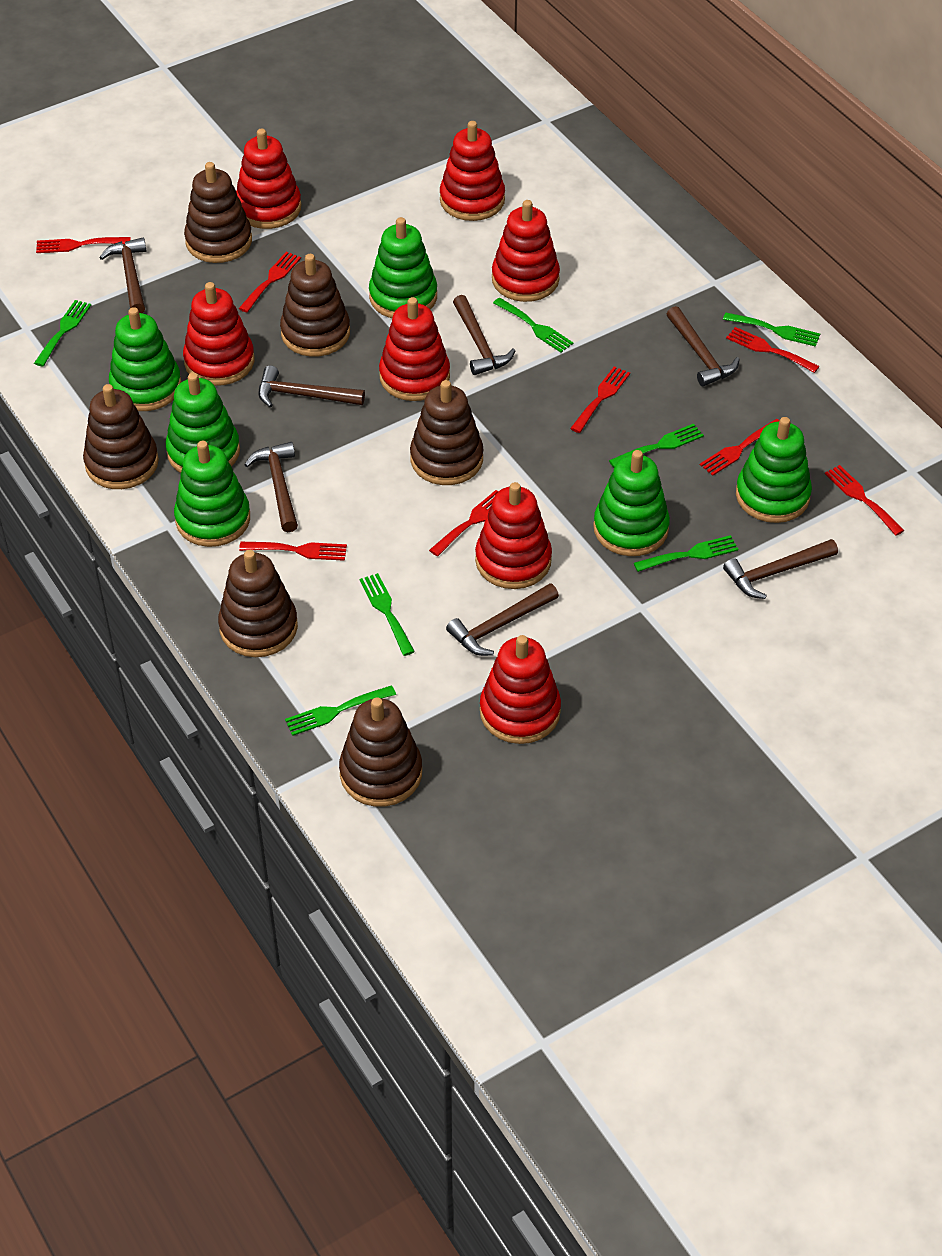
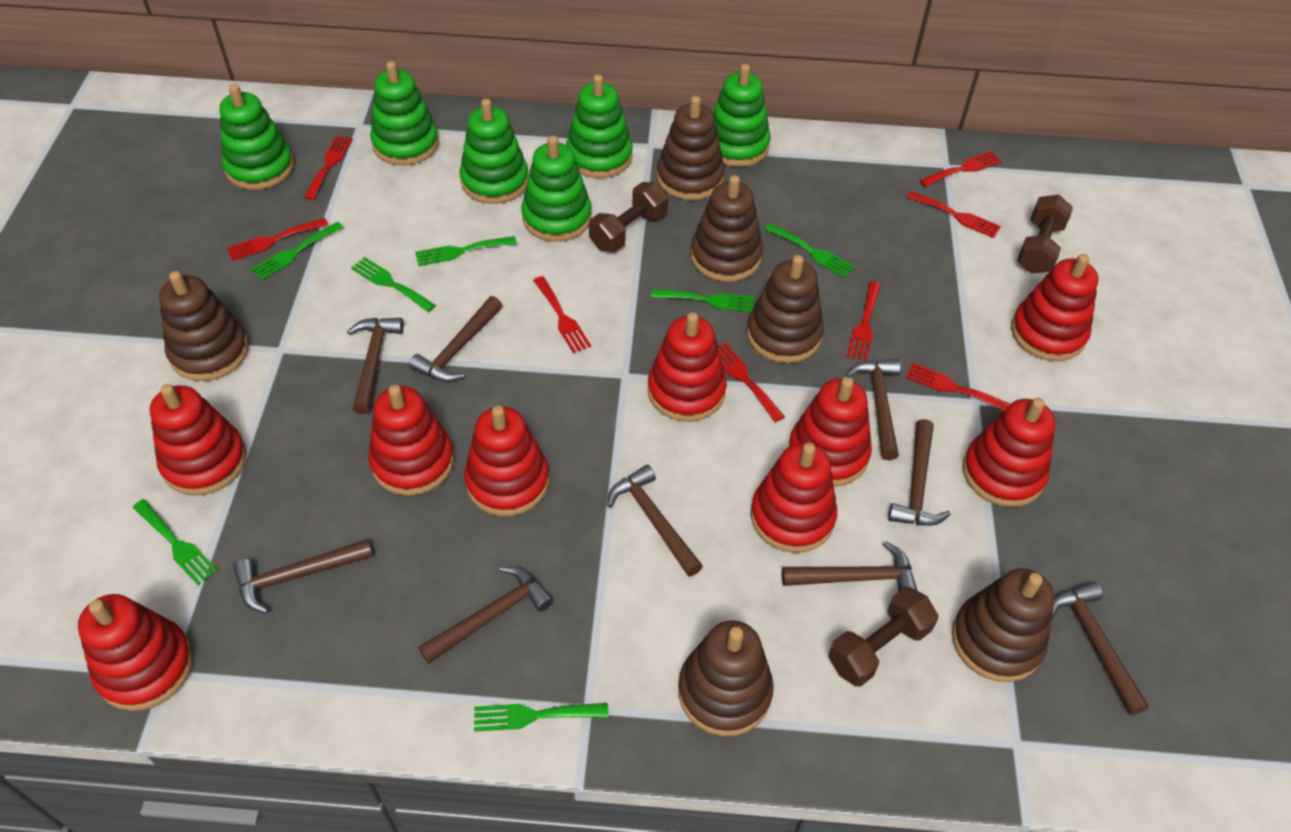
brown dumbbell: 0 -> 3
brown hammer: 7 -> 9
red stacking toy: 7 -> 9

